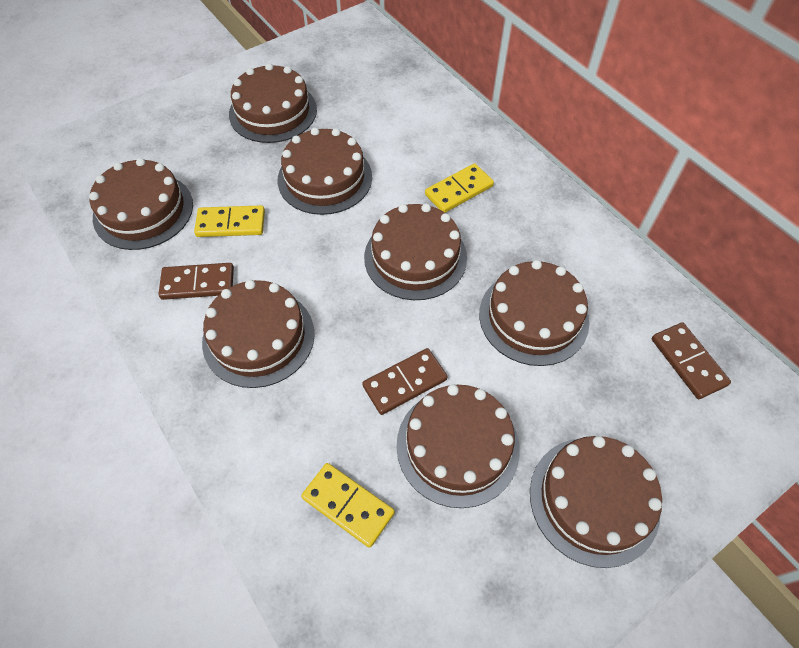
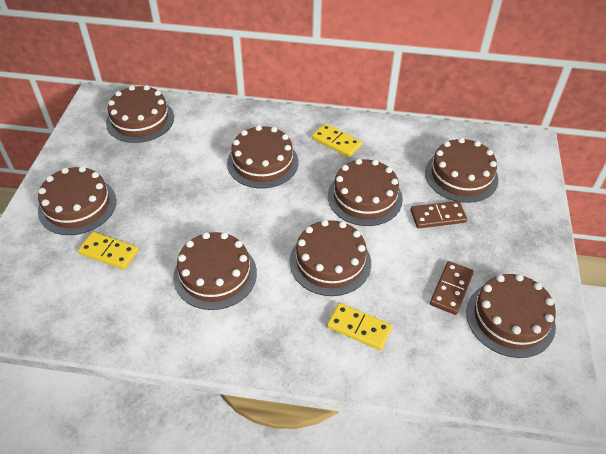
brown domino: 3 -> 2

